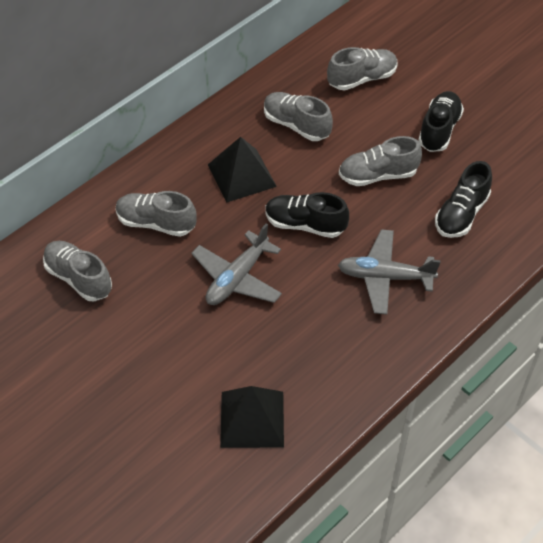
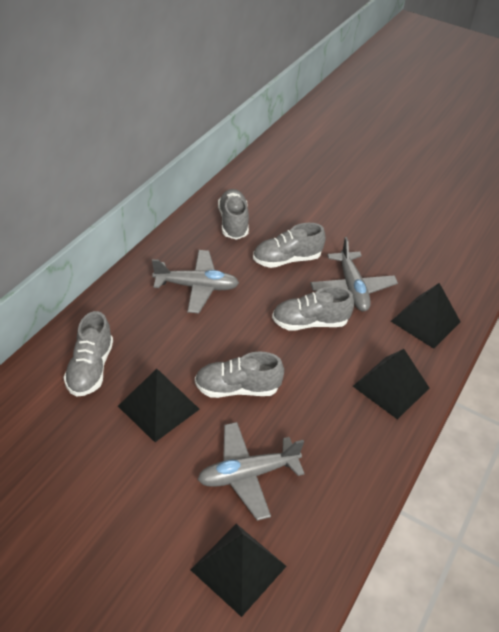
black pyramid: 2 -> 4
black shoe: 3 -> 0
grey plane: 2 -> 3

